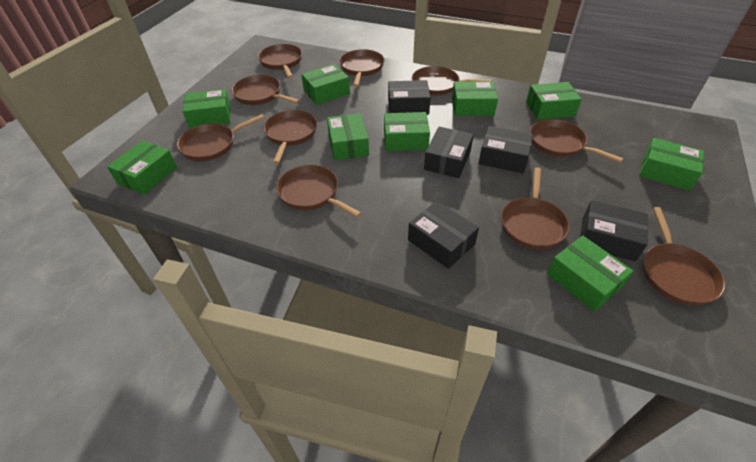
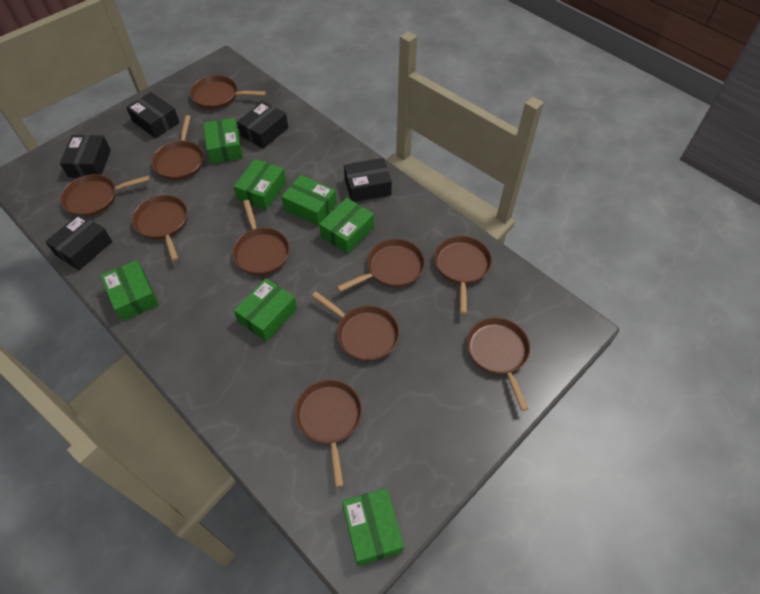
green box: 9 -> 7

